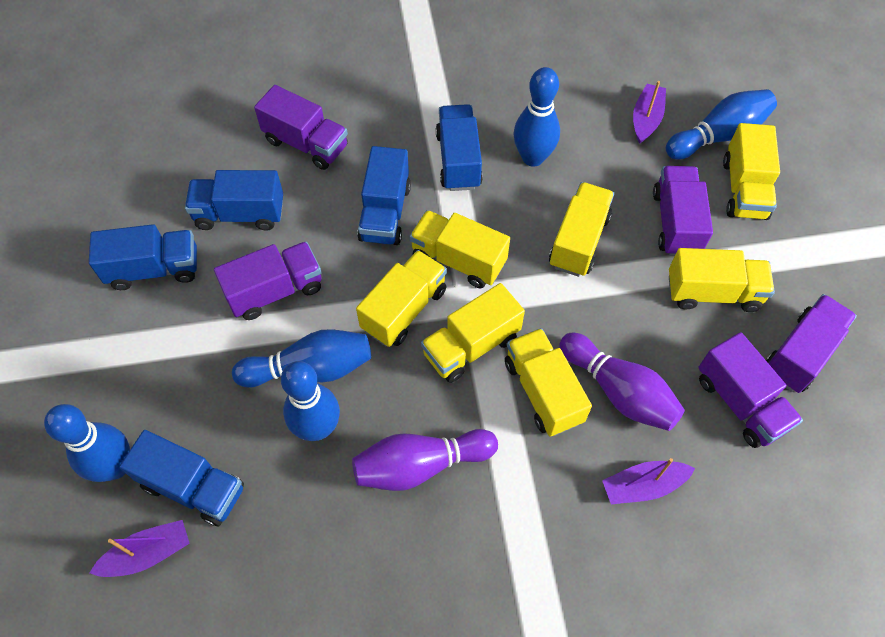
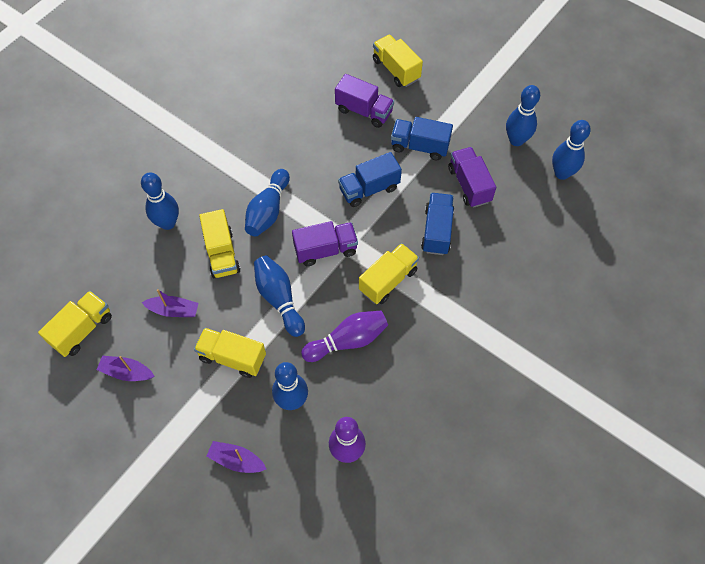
blue bowling pin: 5 -> 6
blue truck: 5 -> 3
purple truck: 5 -> 3
yellow truck: 7 -> 5

